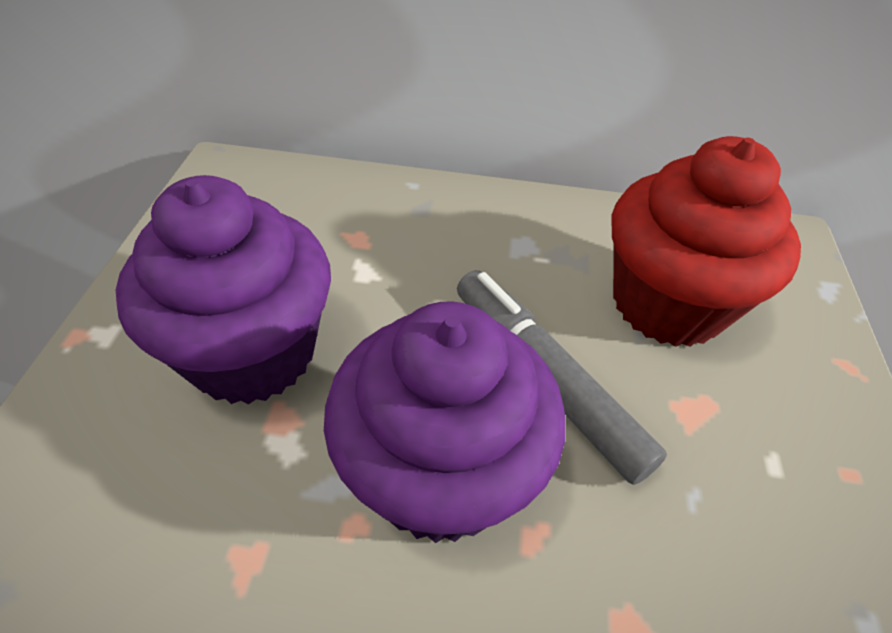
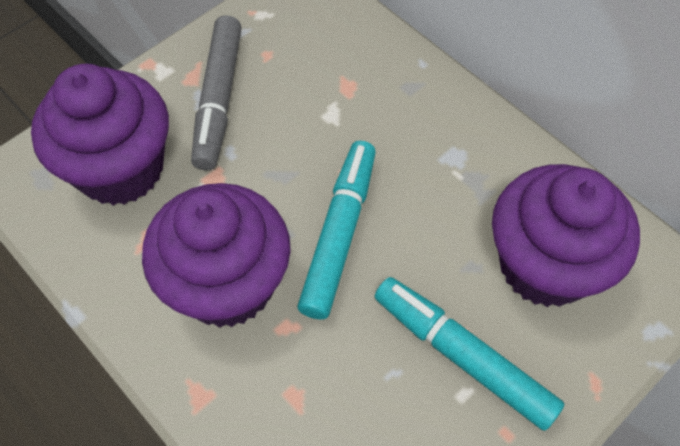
purple cupcake: 2 -> 3
red cupcake: 1 -> 0
turquoise marker: 0 -> 2

